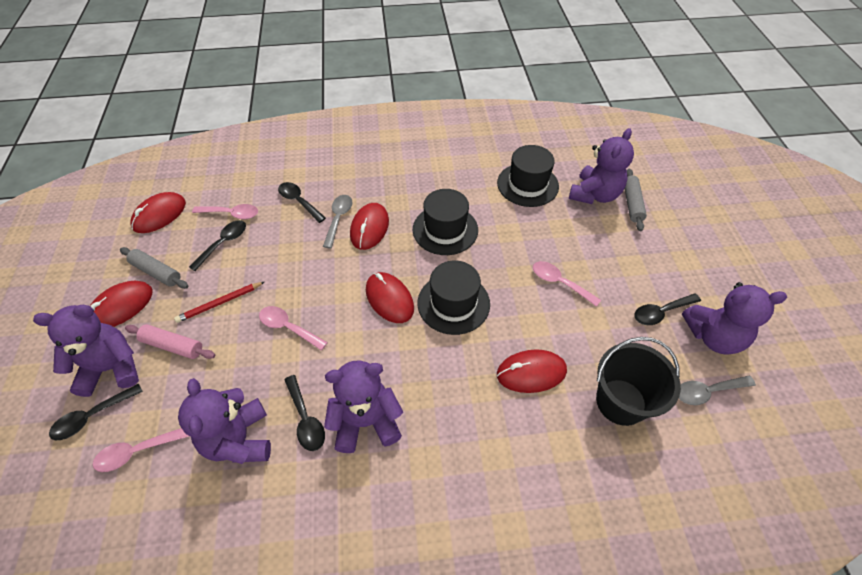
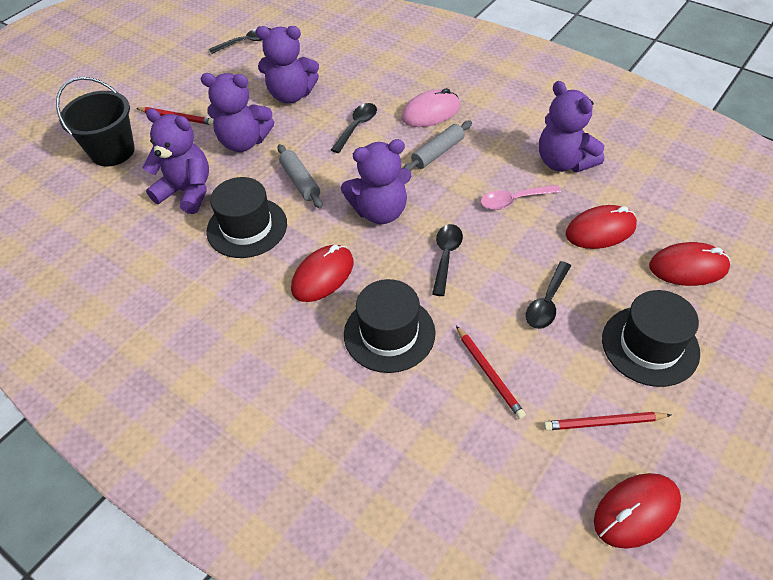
black spoon: 5 -> 4
grey spoon: 2 -> 0
pink mouse: 0 -> 1
pink rolling pin: 1 -> 0
pink spoon: 4 -> 1
red mouse: 5 -> 4
red pencil: 1 -> 3

